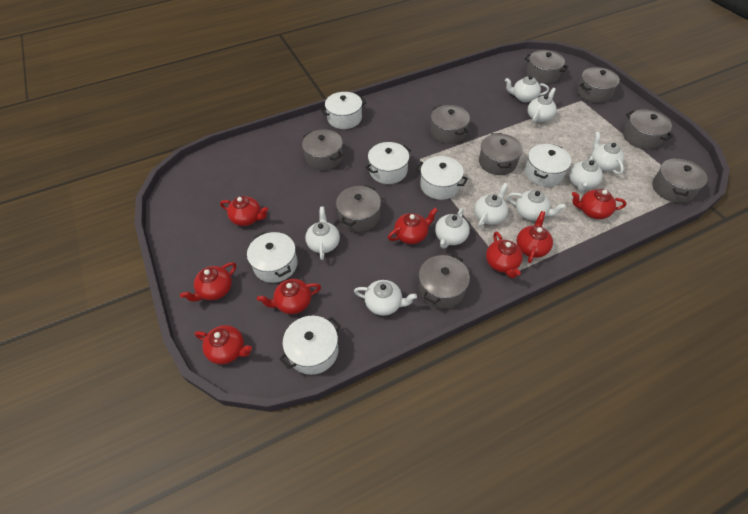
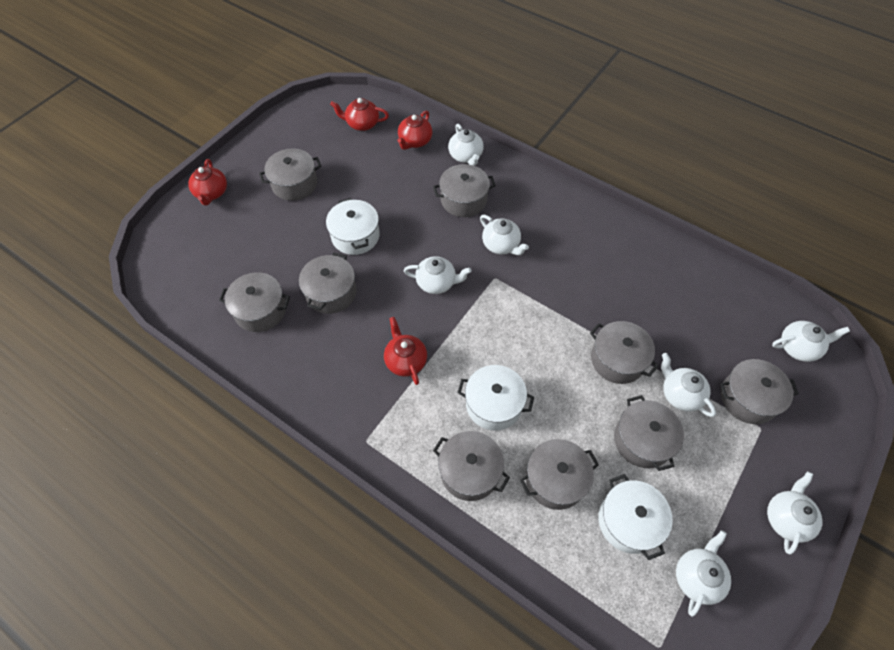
red teapot: 8 -> 4
white pot: 6 -> 3
white teapot: 9 -> 7

